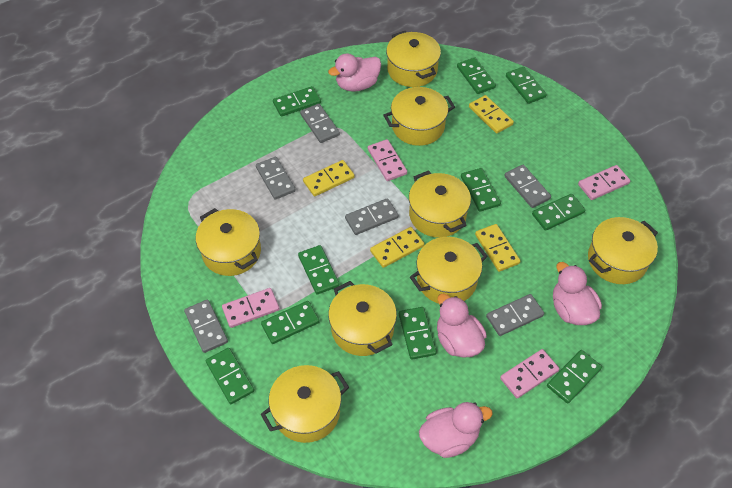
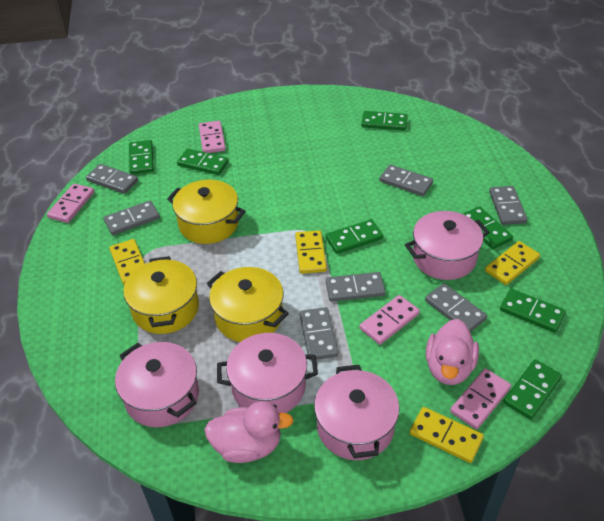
green domino: 10 -> 7
grey domino: 6 -> 7
pink duck: 4 -> 2
pink pot: 0 -> 4
yellow pot: 8 -> 3

